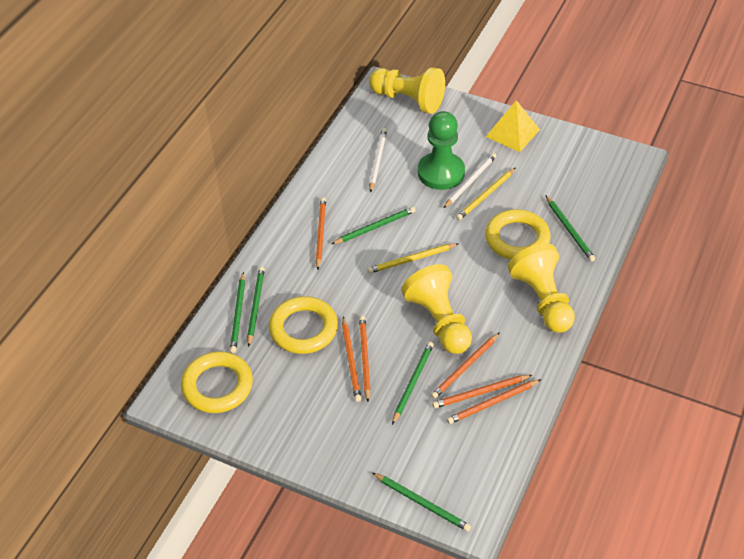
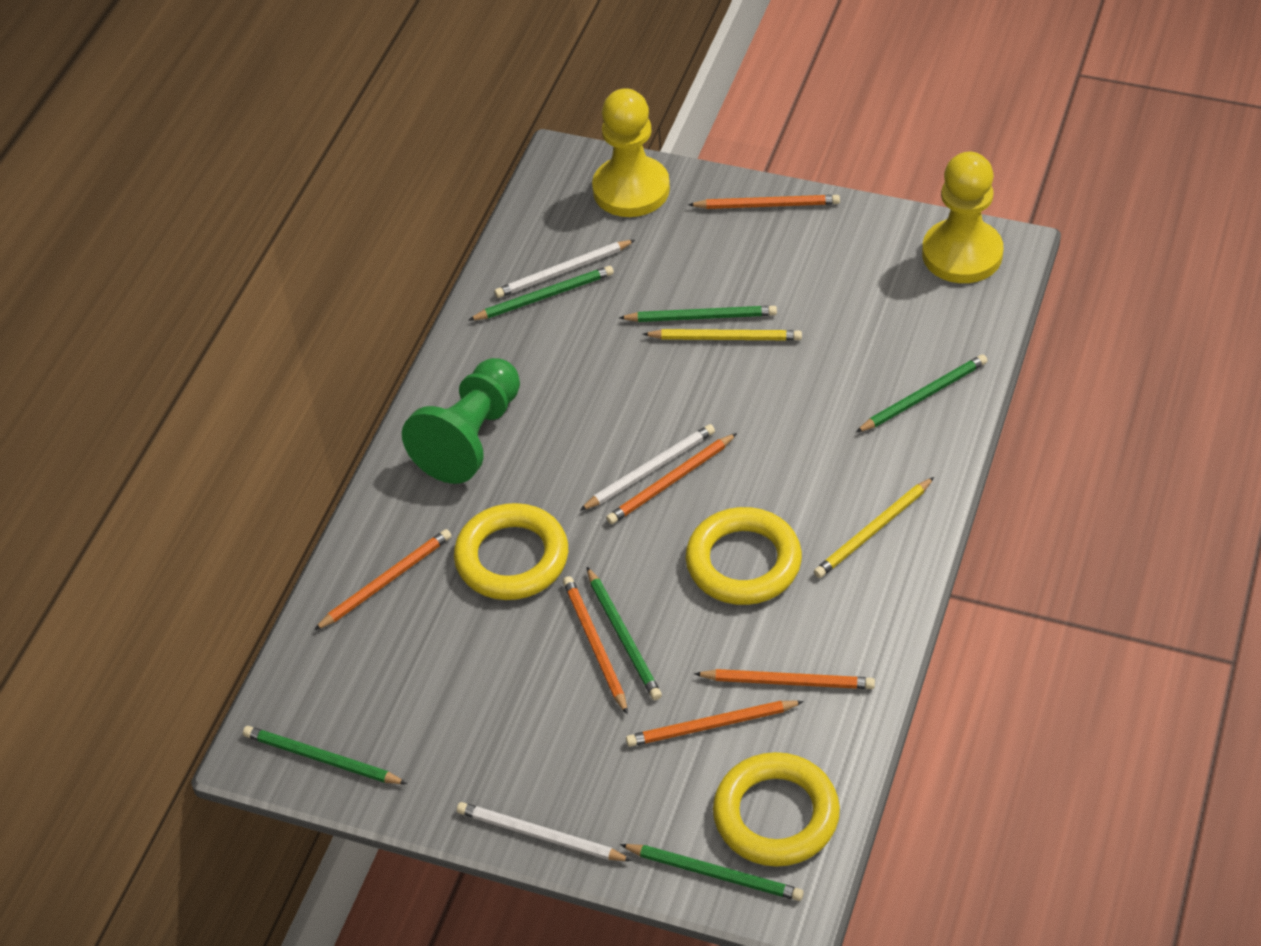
white pencil: 2 -> 3
yellow pawn: 3 -> 2
yellow pyramid: 1 -> 0

